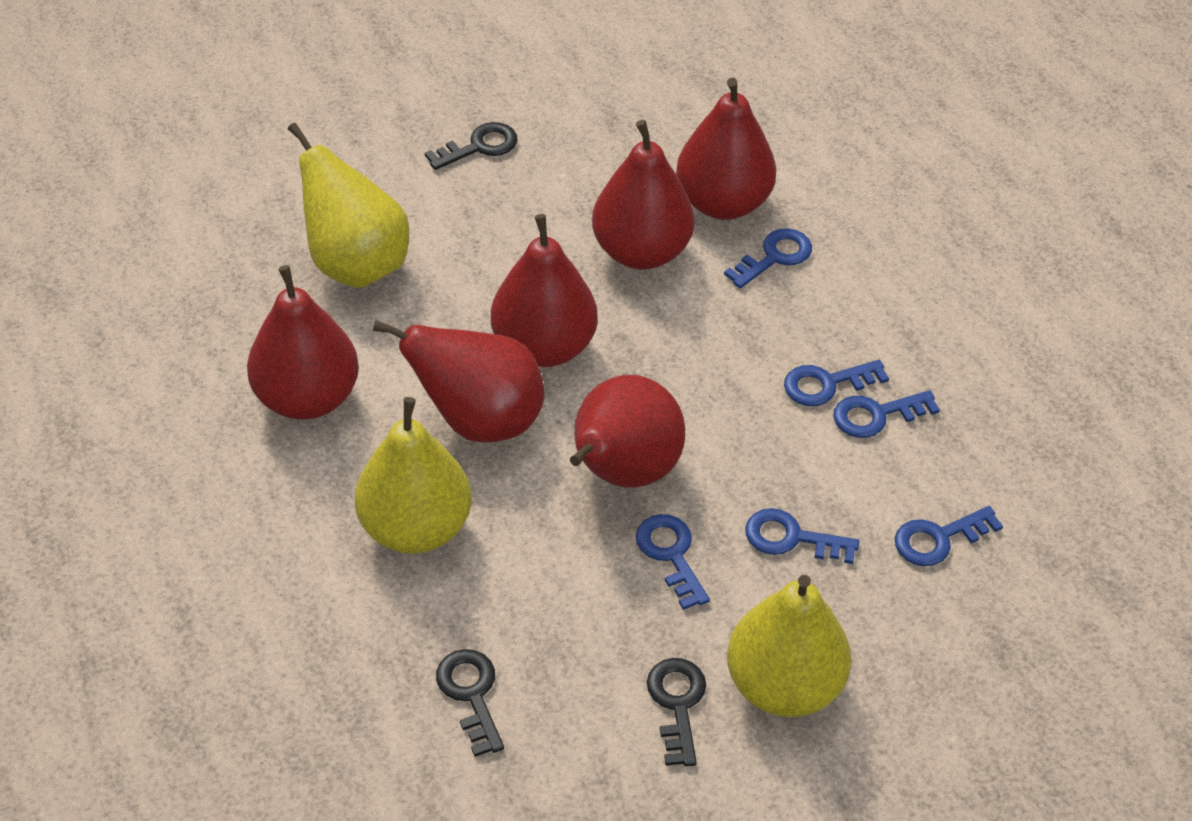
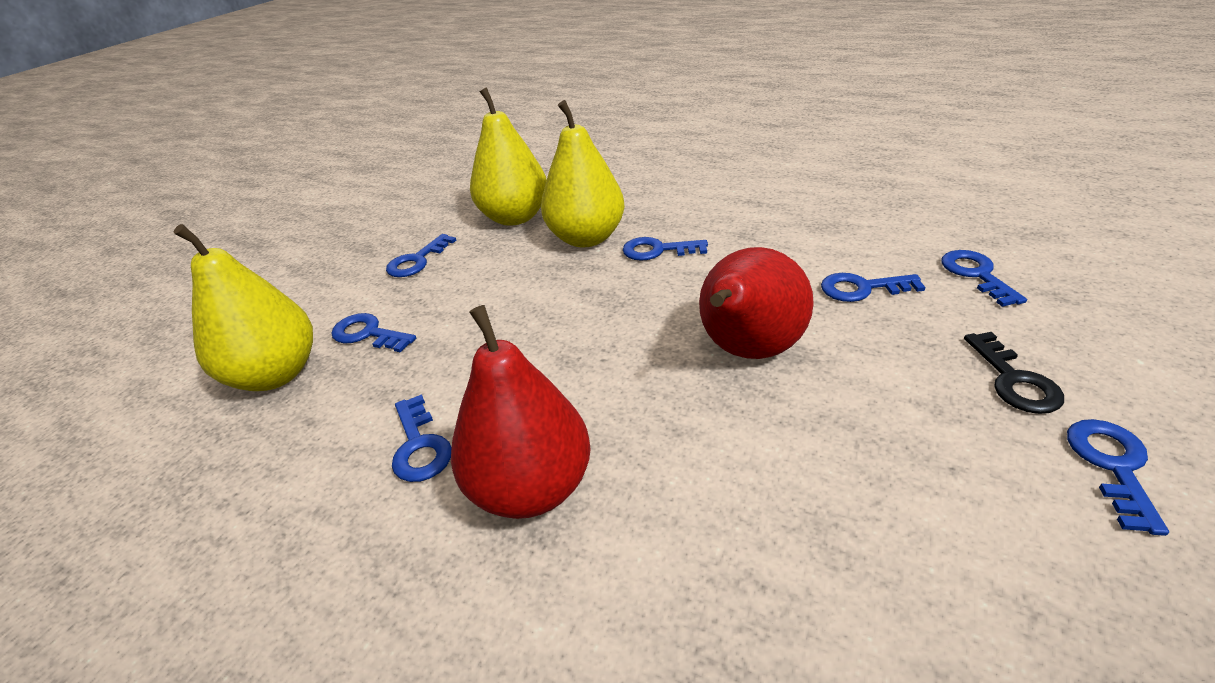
black key: 3 -> 1
blue key: 6 -> 7
red pear: 6 -> 2

